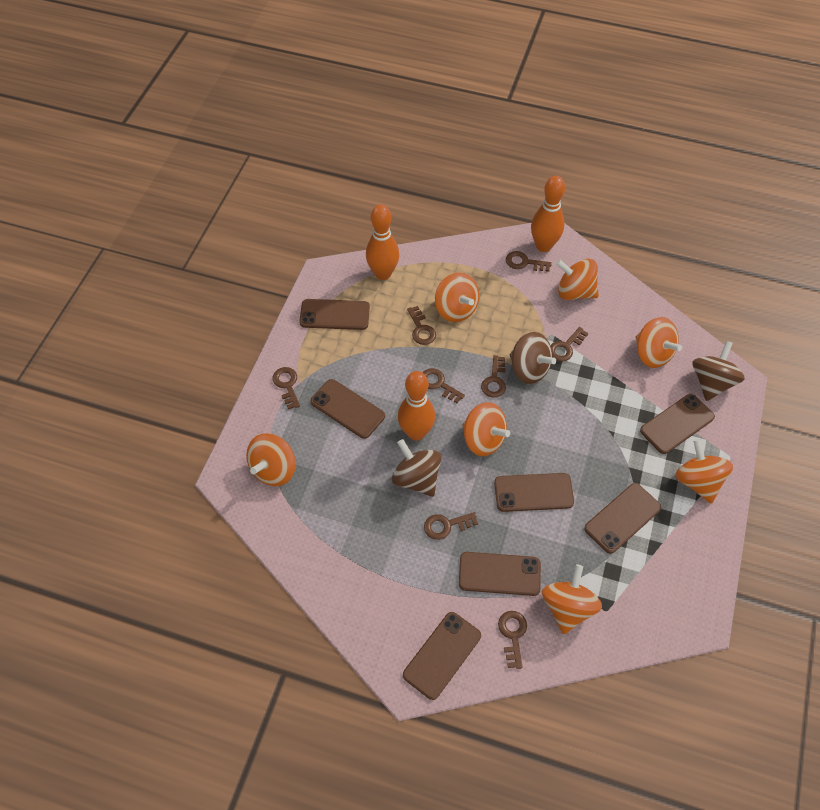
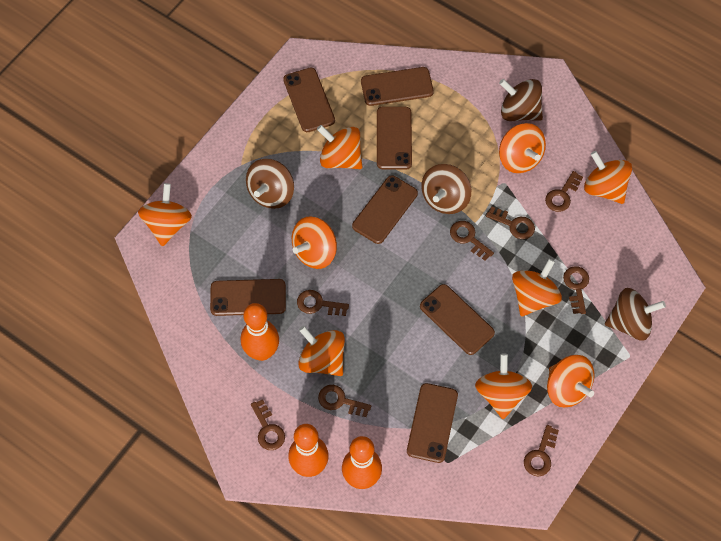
brown spinning top: 3 -> 4
orange spinning top: 7 -> 9

